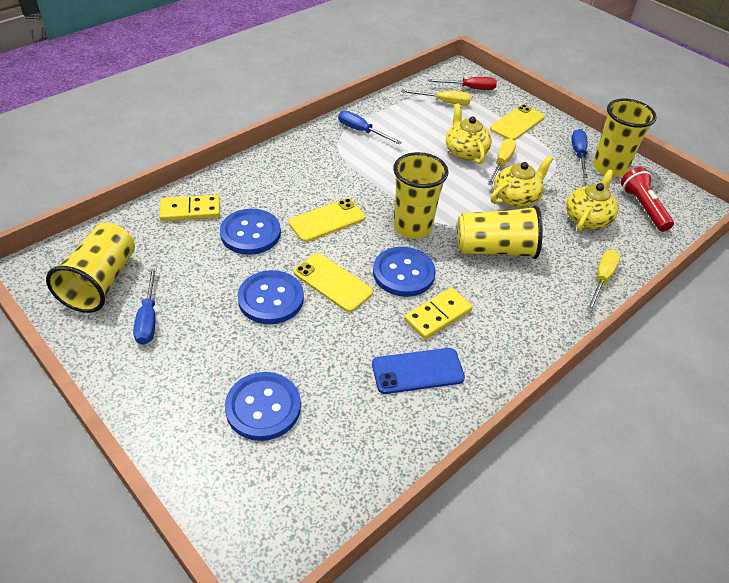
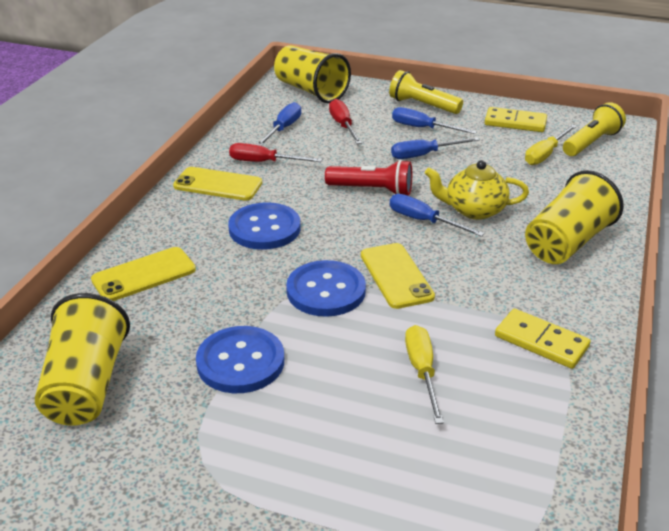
blue button: 4 -> 3
blue phone: 1 -> 0
blue screwdriver: 3 -> 4
red screwdriver: 1 -> 2
yellow cup: 4 -> 3
yellow flashlight: 0 -> 2
yellow screwdriver: 3 -> 2
yellow teapot: 3 -> 1

